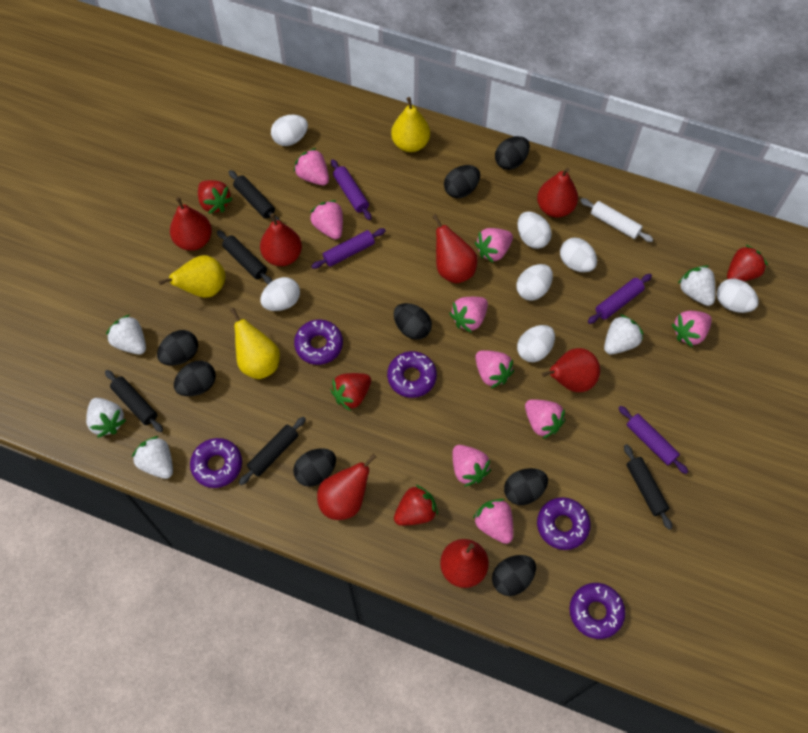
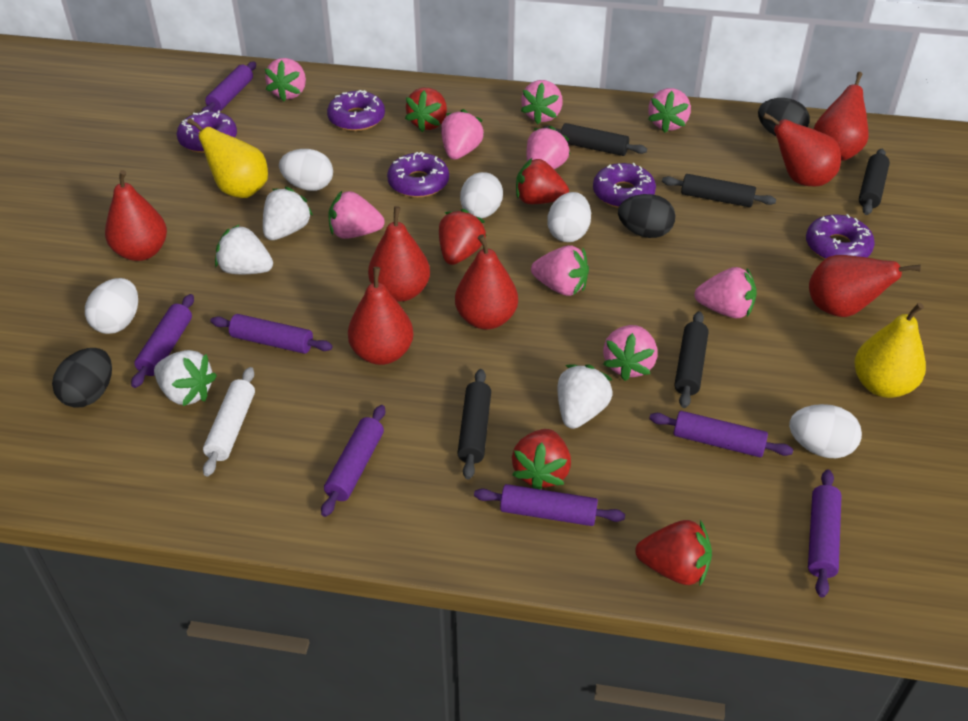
black egg: 8 -> 3
purple rolling pin: 4 -> 7
red strawberry: 4 -> 5
white egg: 7 -> 5
white strawberry: 5 -> 4
yellow pear: 3 -> 2

